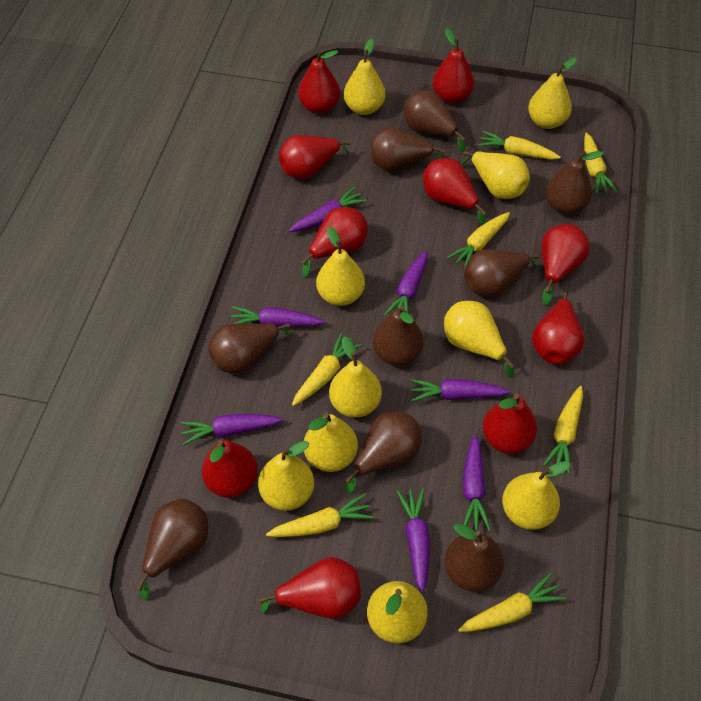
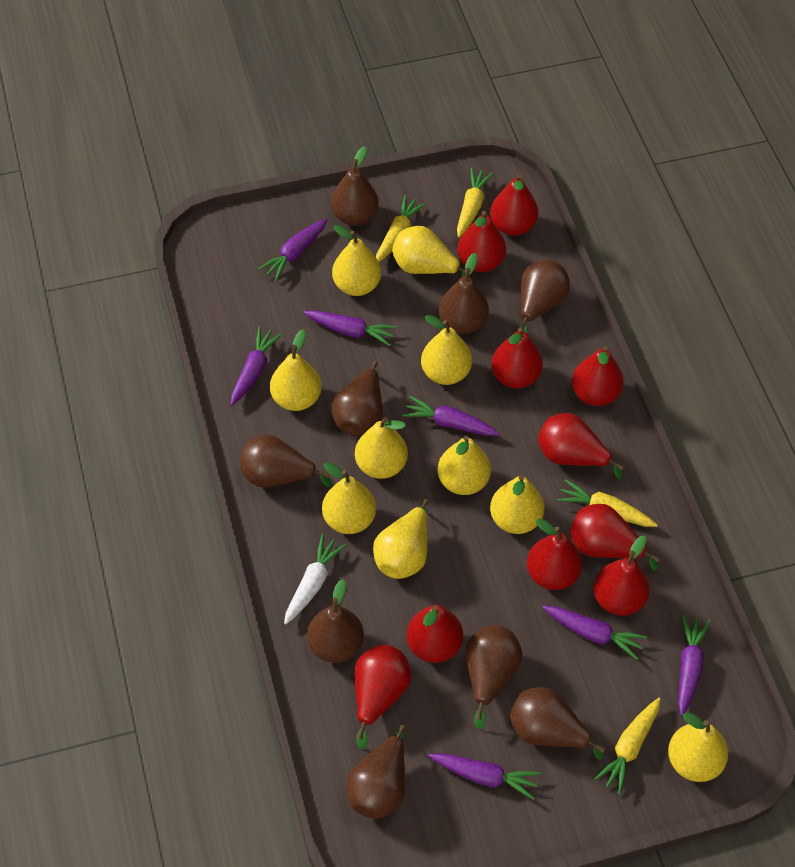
white carrot: 0 -> 1
yellow carrot: 7 -> 4

